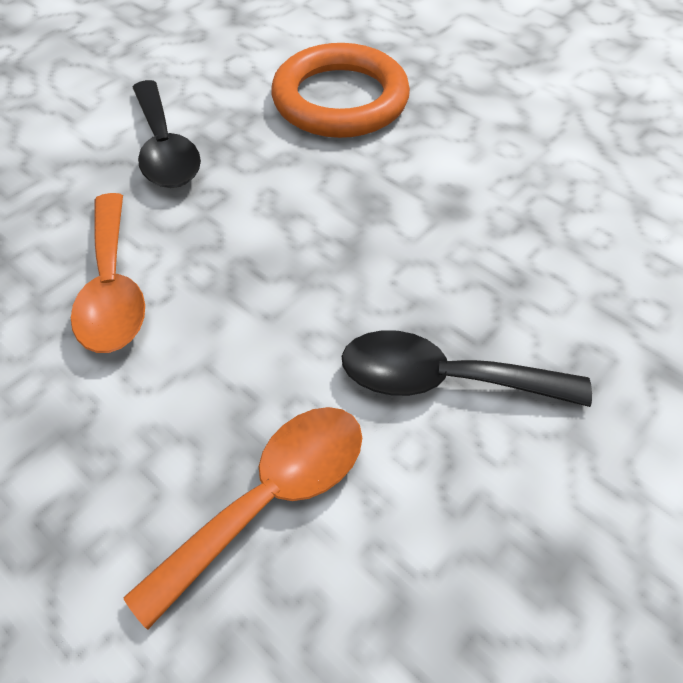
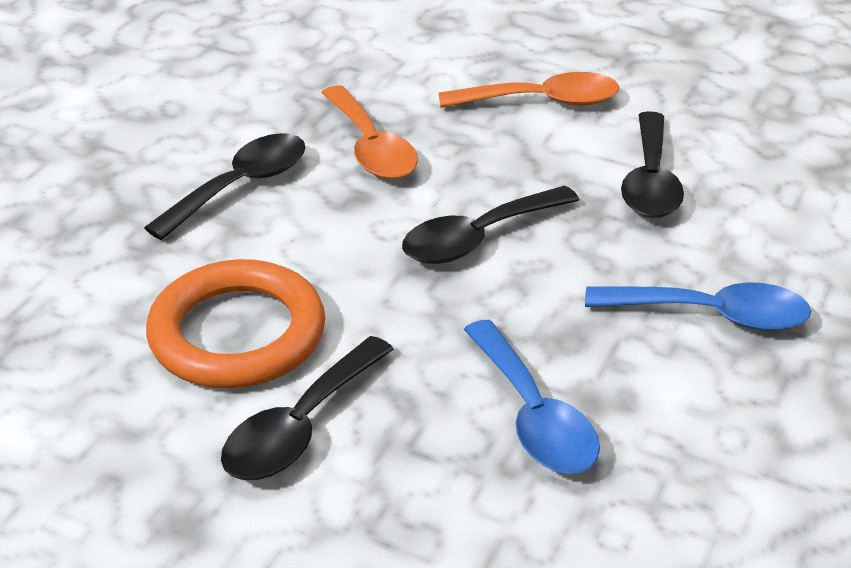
black spoon: 2 -> 4
blue spoon: 0 -> 2

